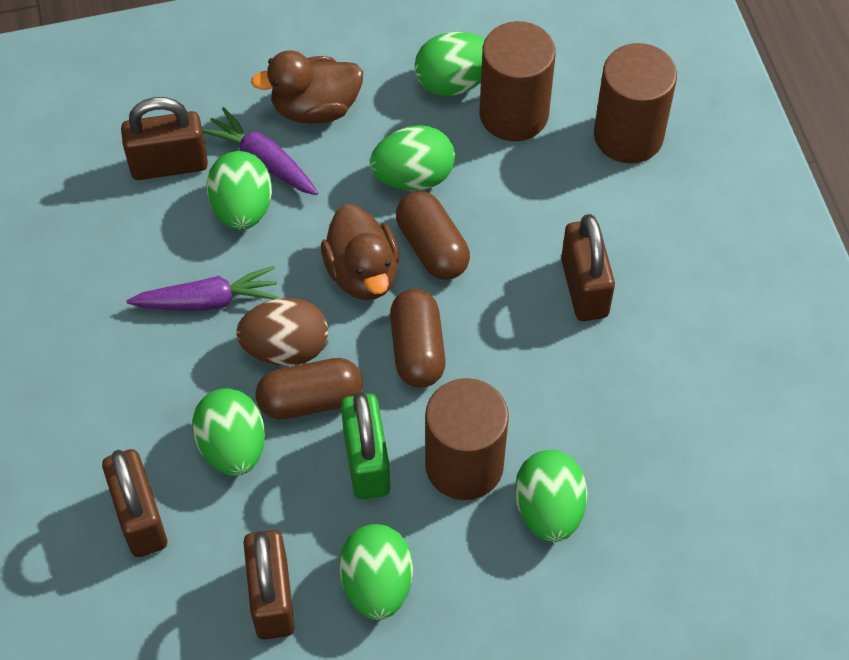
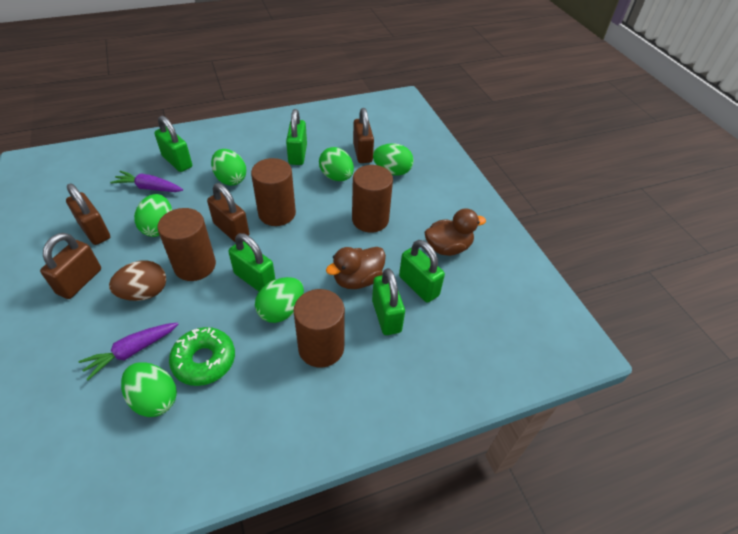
brown capsule: 3 -> 0
brown cylinder: 3 -> 4
green donut: 0 -> 1
green padlock: 1 -> 5

